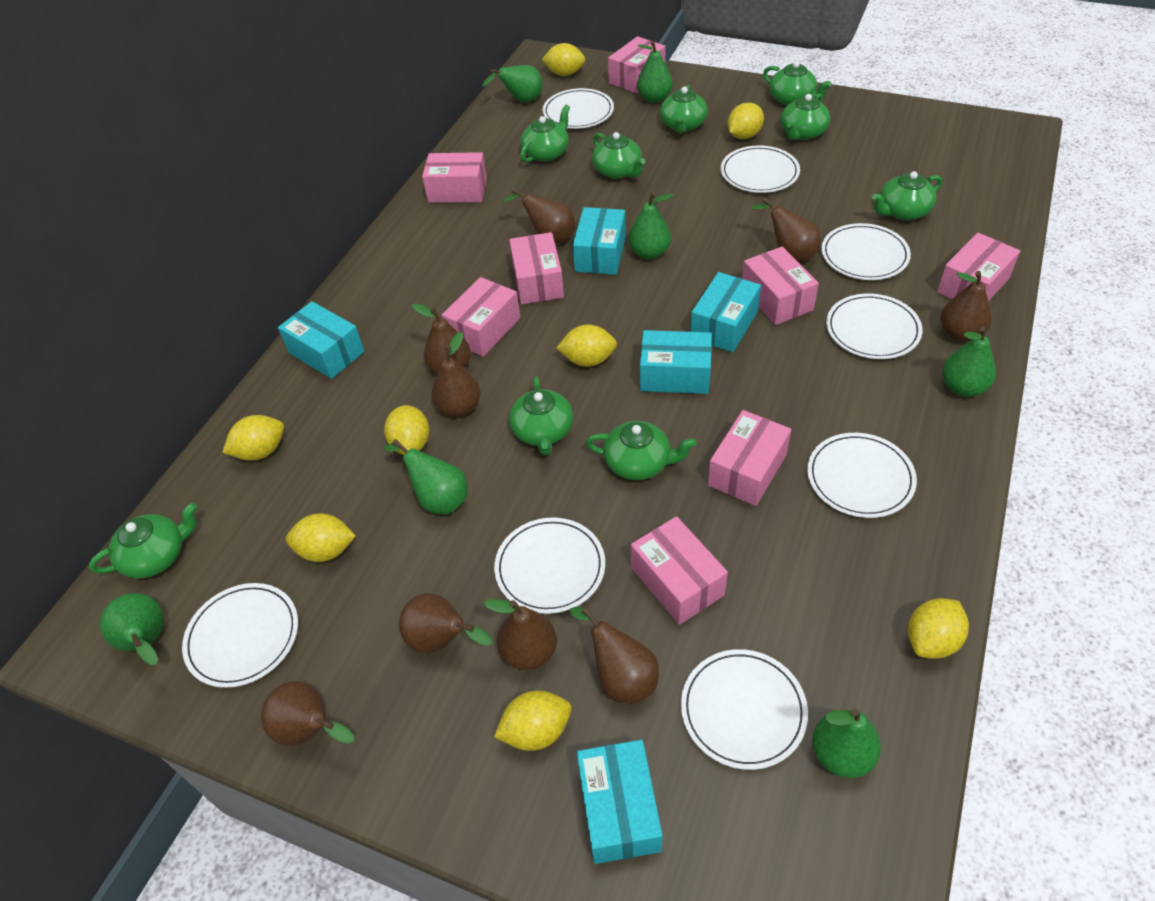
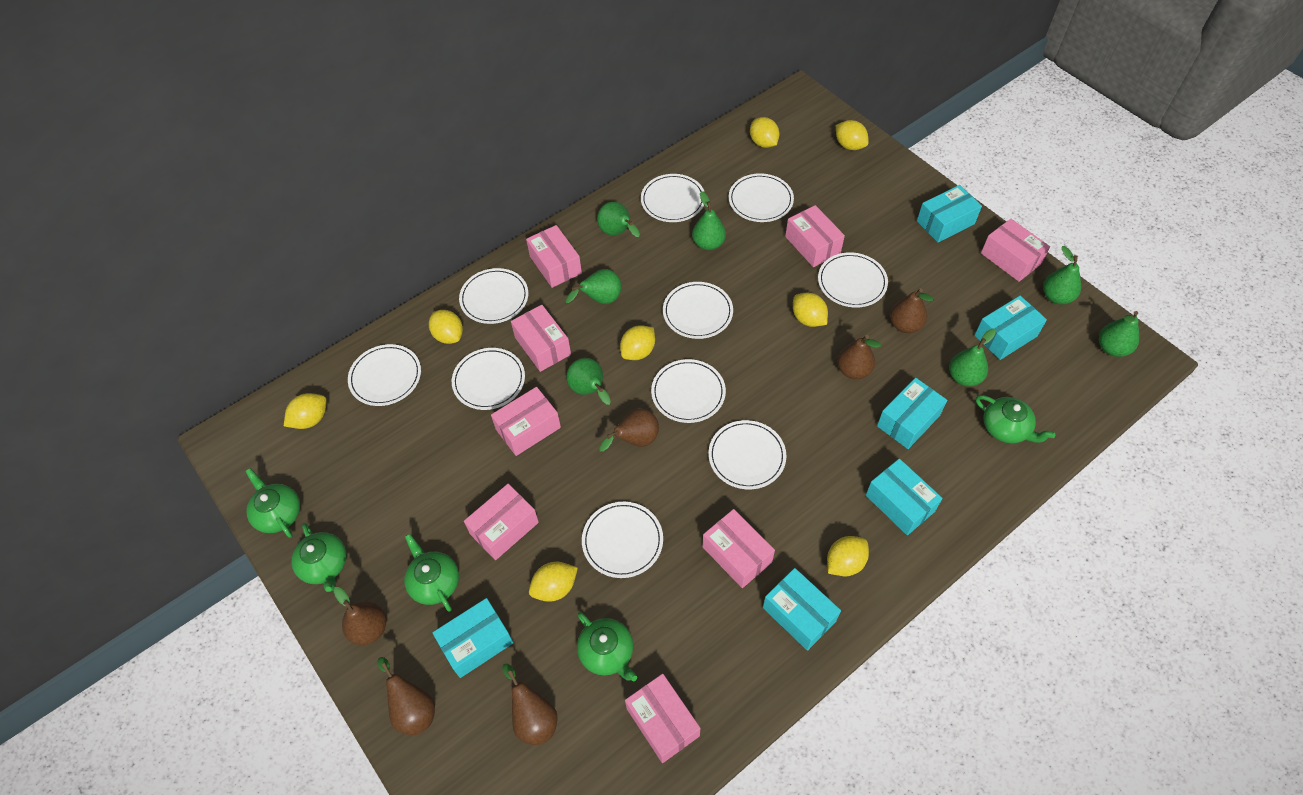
brown pear: 9 -> 6
green teapot: 9 -> 5
turquoise box: 5 -> 6
white plate: 8 -> 10

